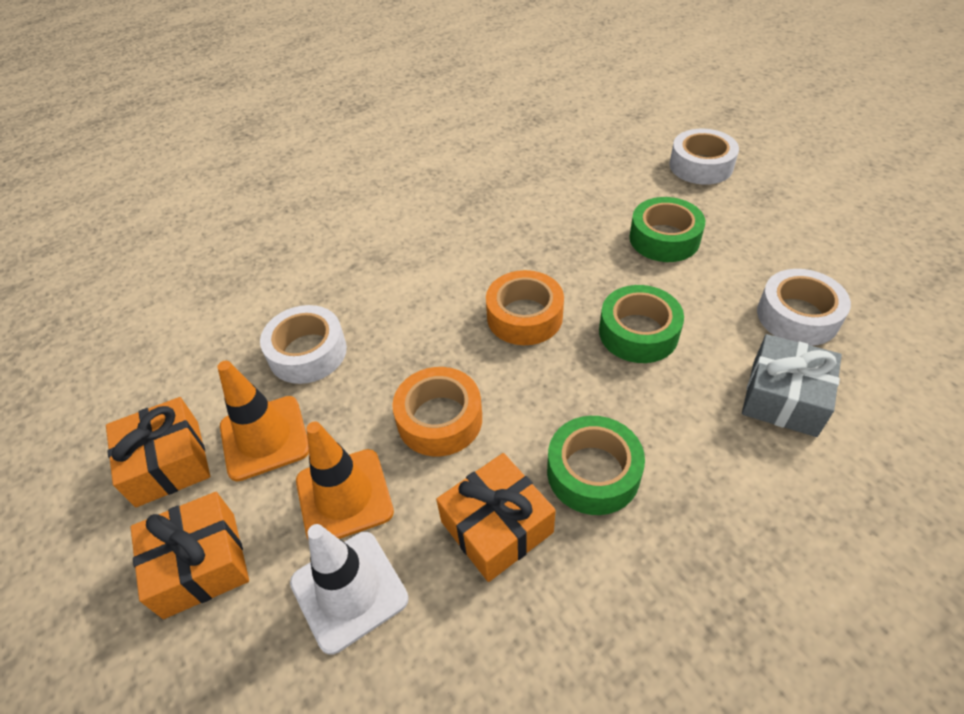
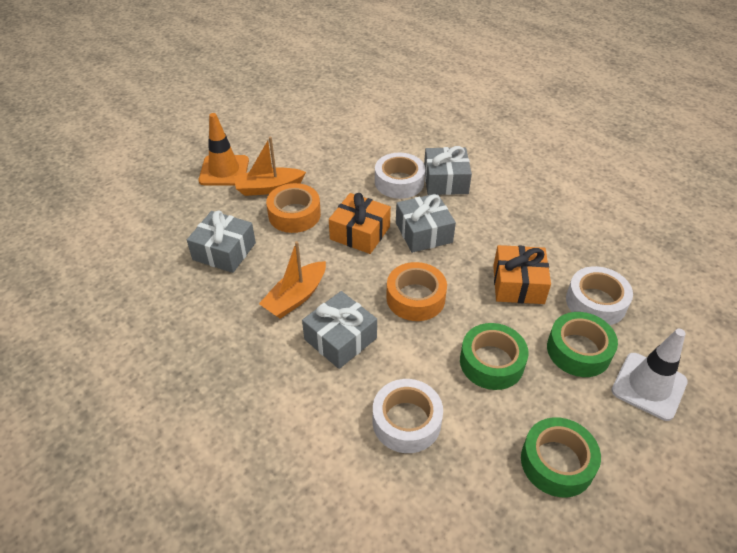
grey gift: 1 -> 4
orange boat: 0 -> 2
orange gift: 3 -> 2
orange traffic cone: 2 -> 1

